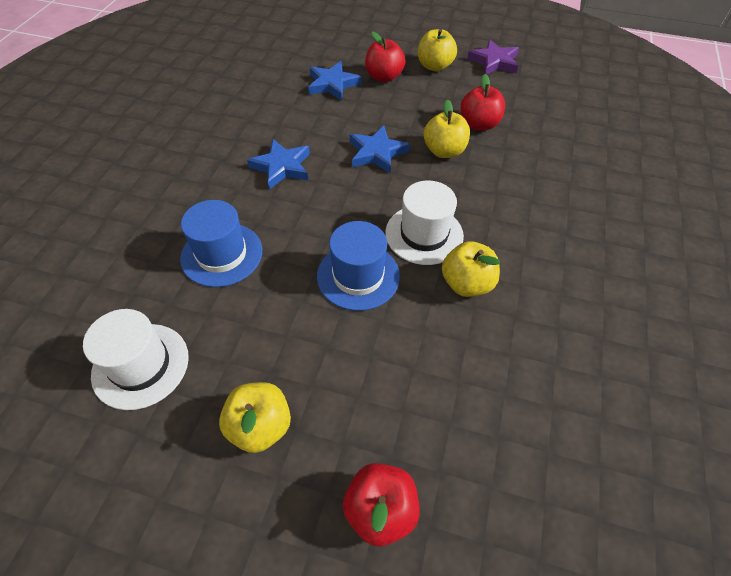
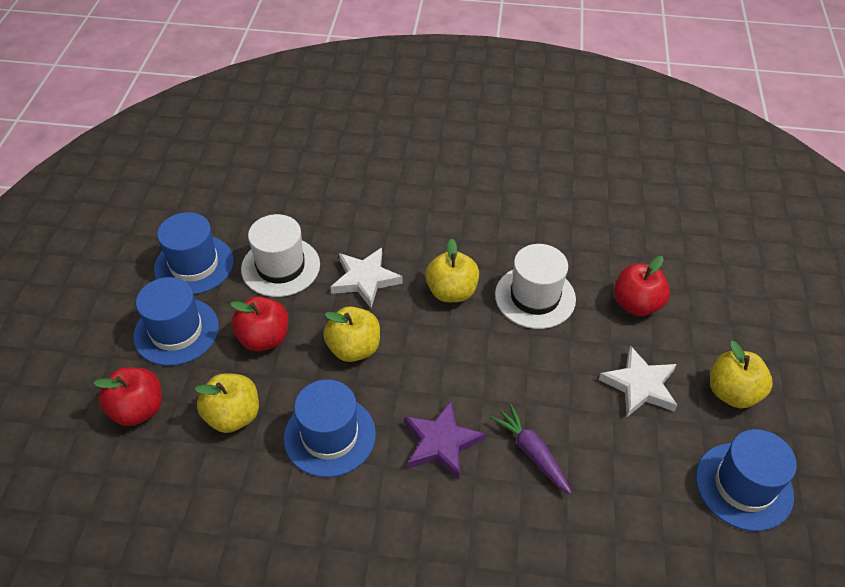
blue hat: 2 -> 4
blue star: 3 -> 0
purple carrot: 0 -> 1
white star: 0 -> 2

